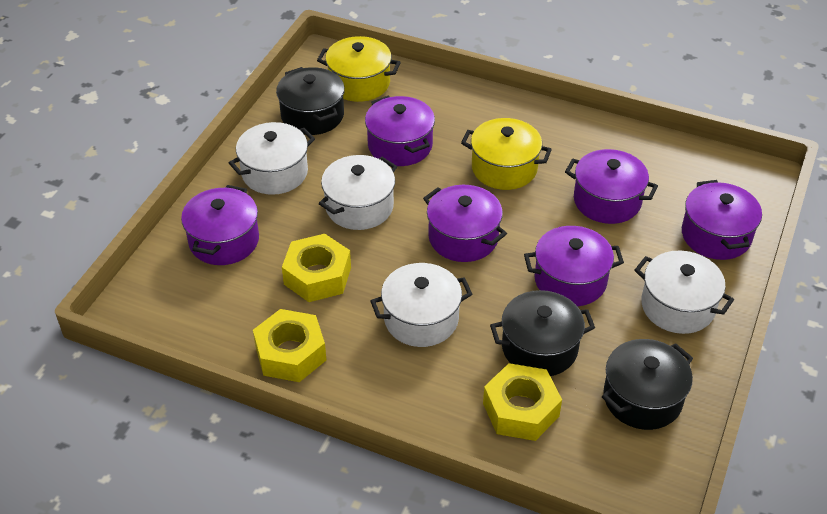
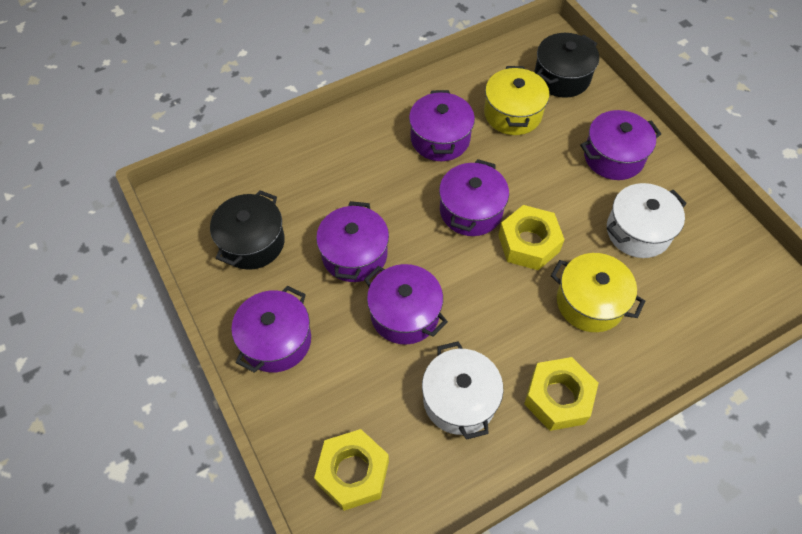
black pot: 3 -> 2
white pot: 4 -> 2

